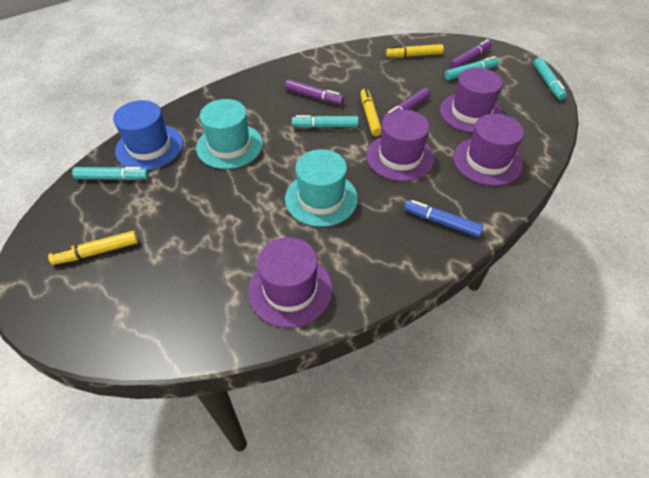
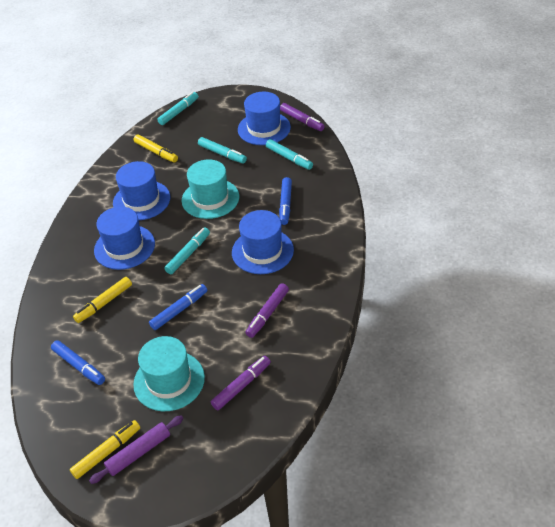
blue hat: 1 -> 4
blue marker: 1 -> 3
purple hat: 4 -> 0
purple rolling pin: 0 -> 1

